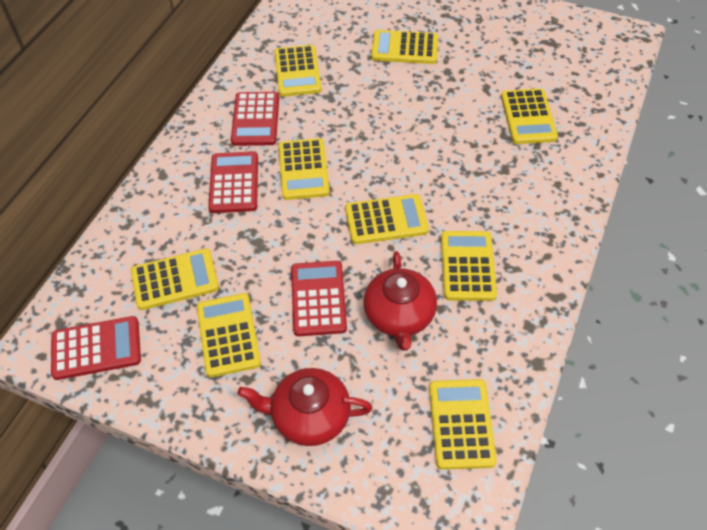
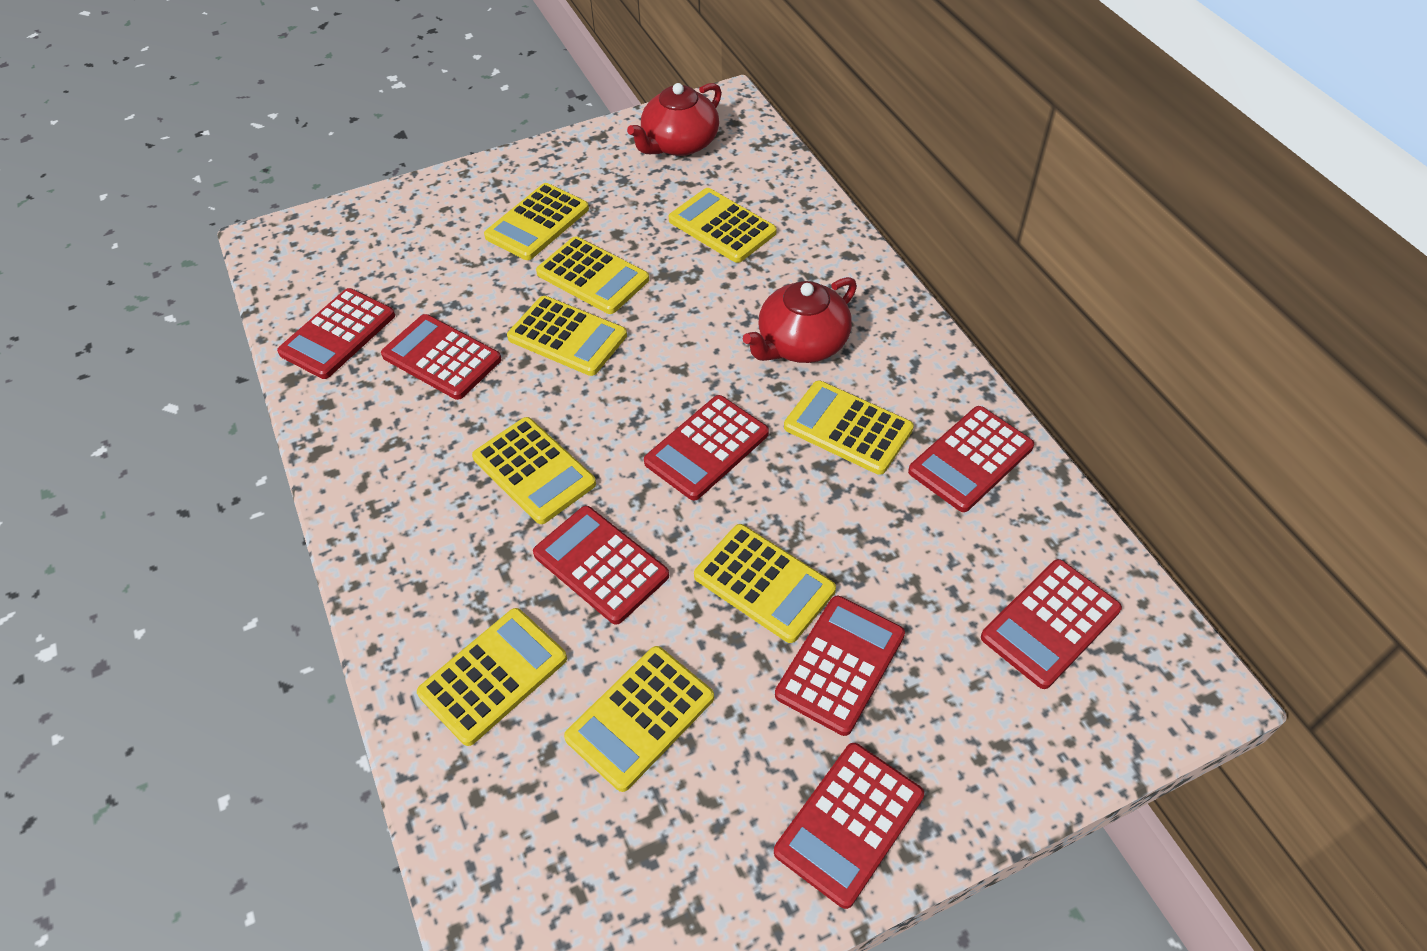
red calculator: 4 -> 8

